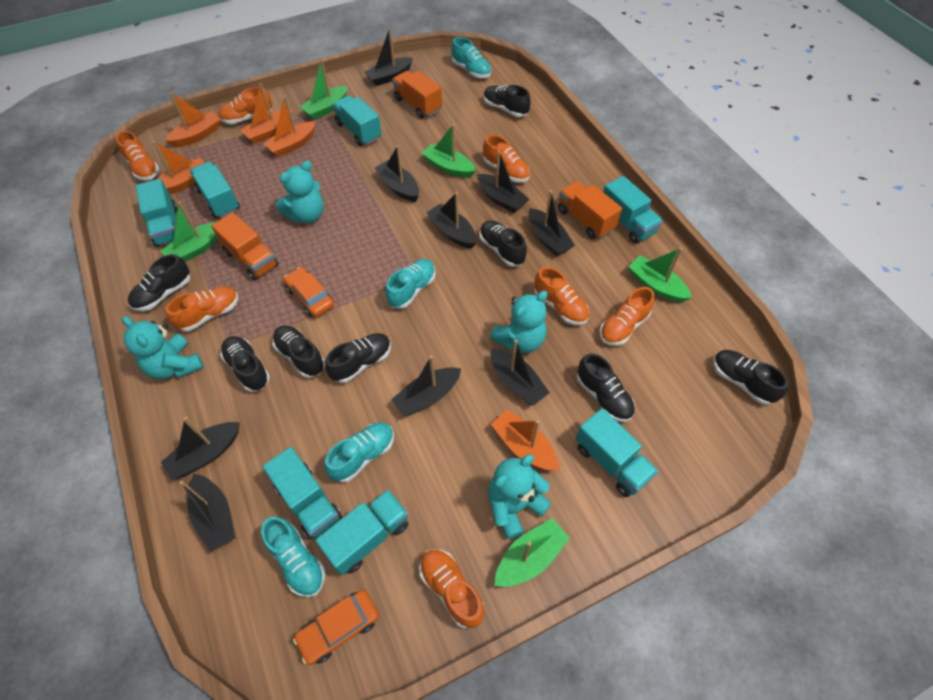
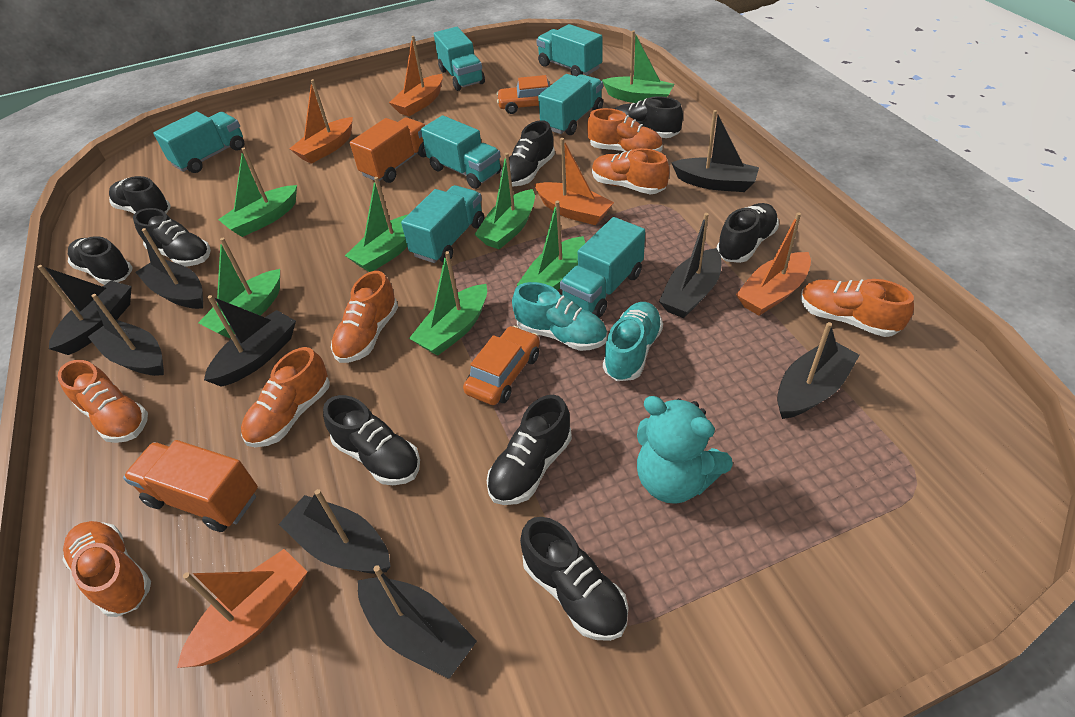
black shoe: 8 -> 9
green boat: 5 -> 7
orange truck: 3 -> 2
turquoise shoe: 4 -> 2
turquoise teddy bear: 4 -> 1

